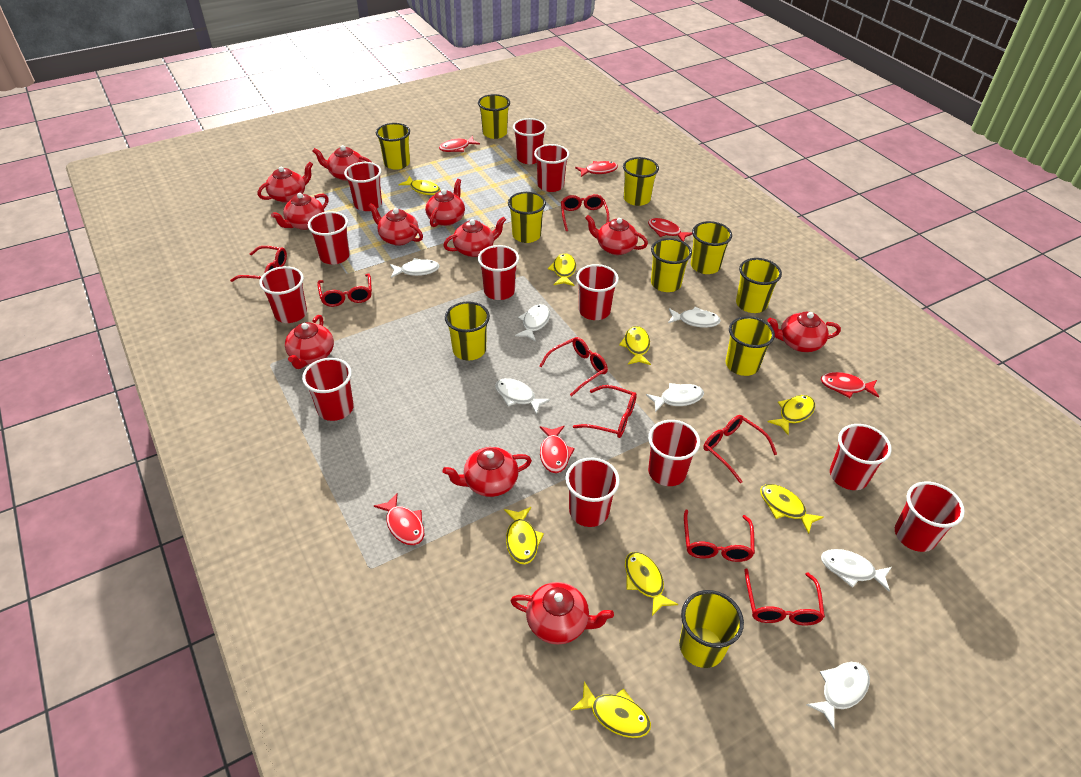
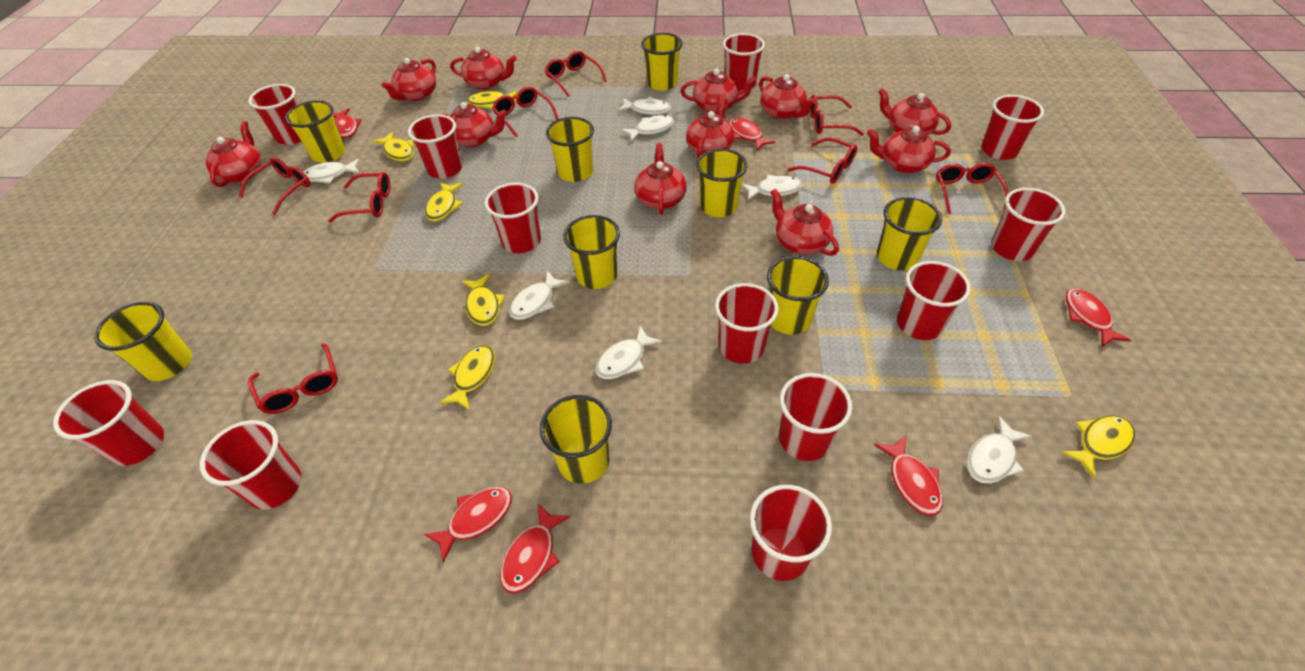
yellow cup: 10 -> 9
yellow fish: 8 -> 6

